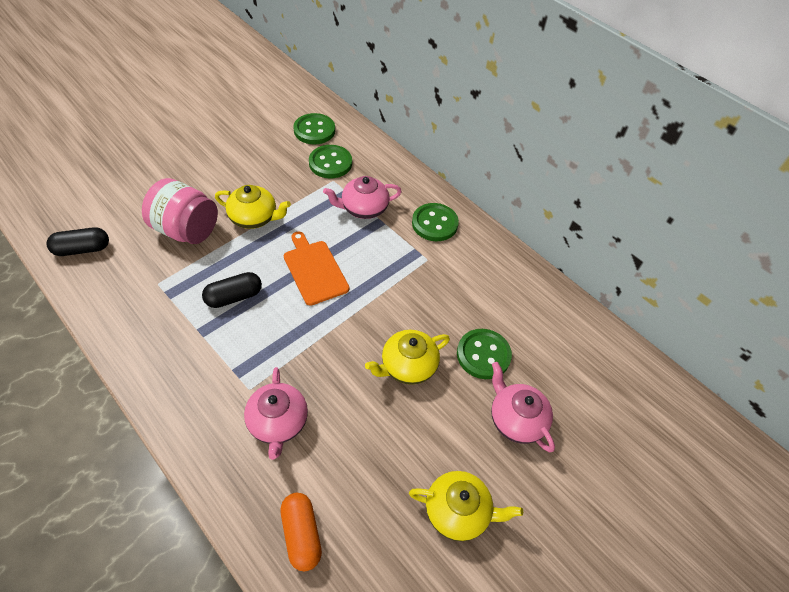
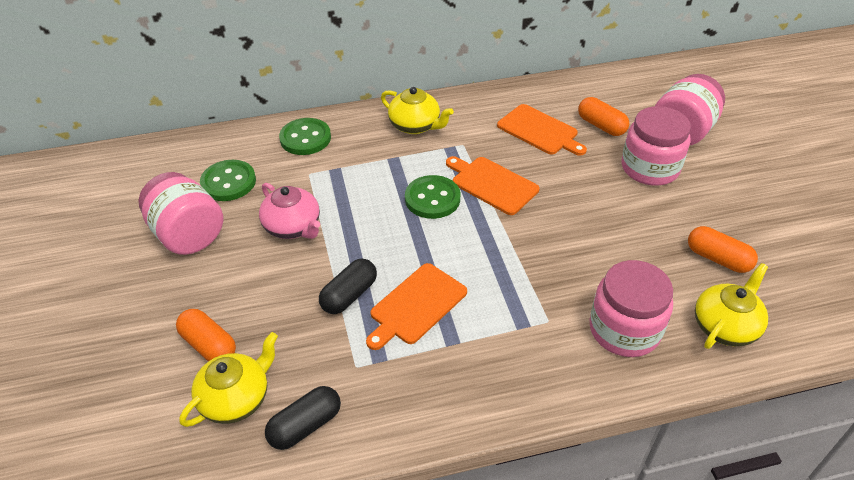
green button: 4 -> 3
orange capsule: 1 -> 3
orange cutting board: 1 -> 3
pink jar: 1 -> 4
pink teapot: 3 -> 1

